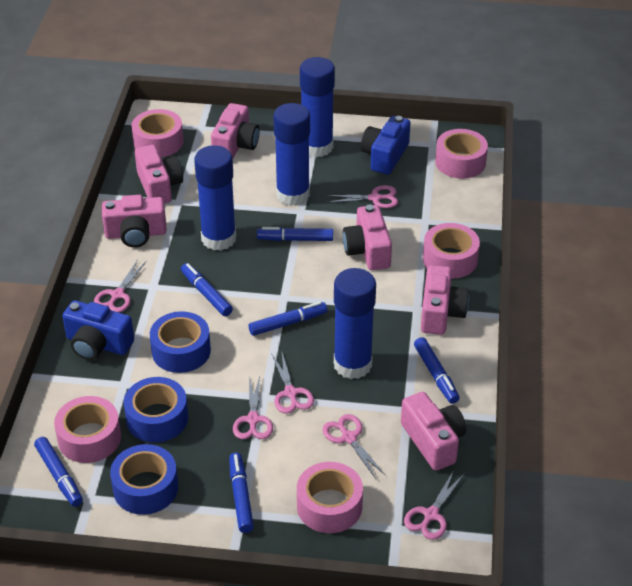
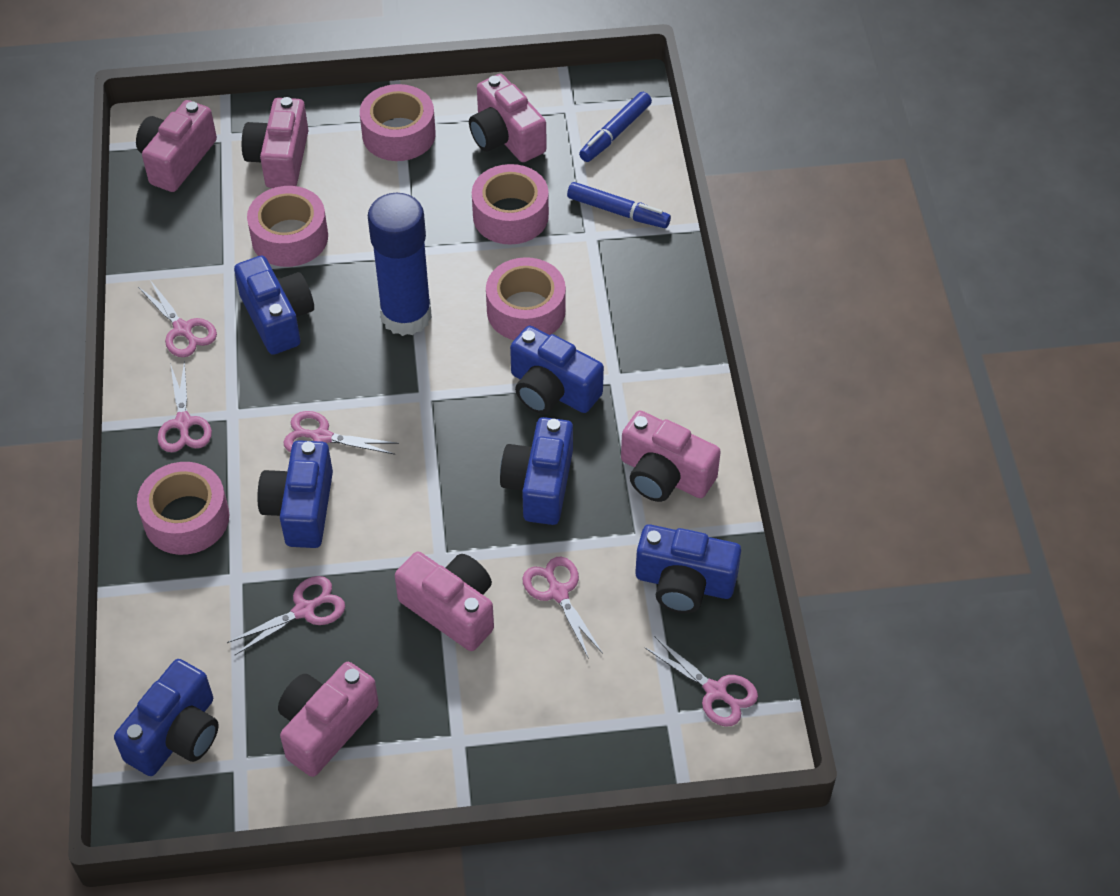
blue camera: 2 -> 6
blue glue stick: 4 -> 1
blue marker: 6 -> 2
blue tape: 3 -> 0

